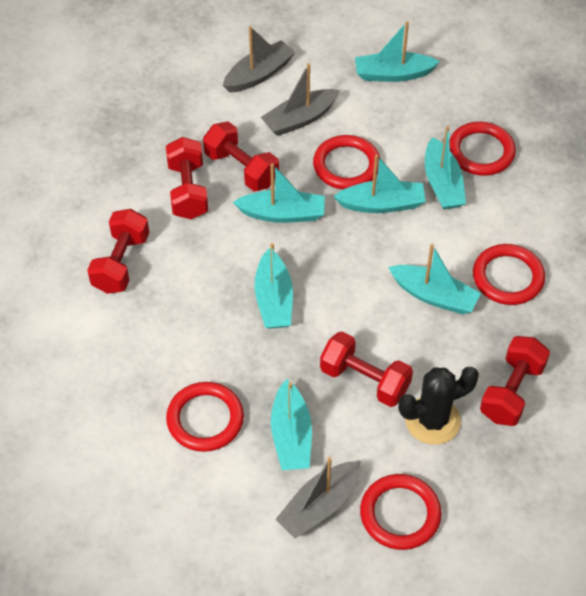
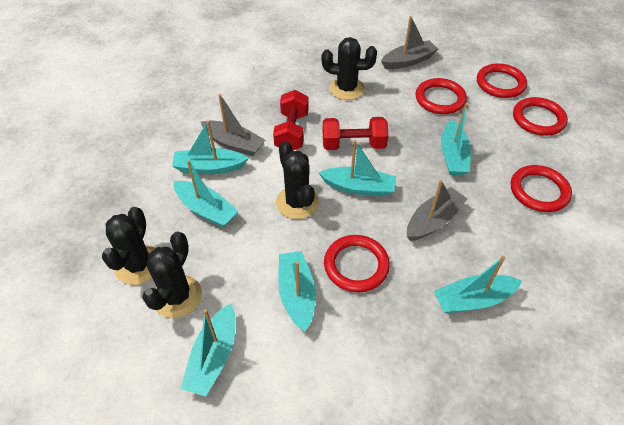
black cactus: 1 -> 4
red dumbbell: 5 -> 2

